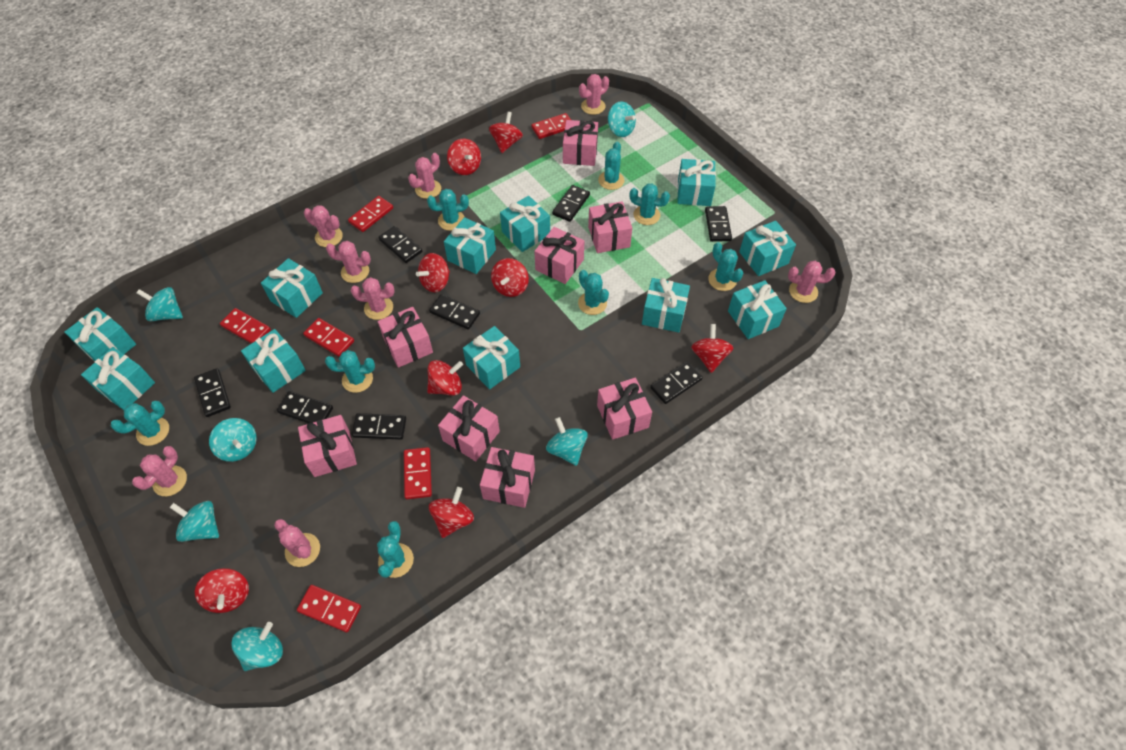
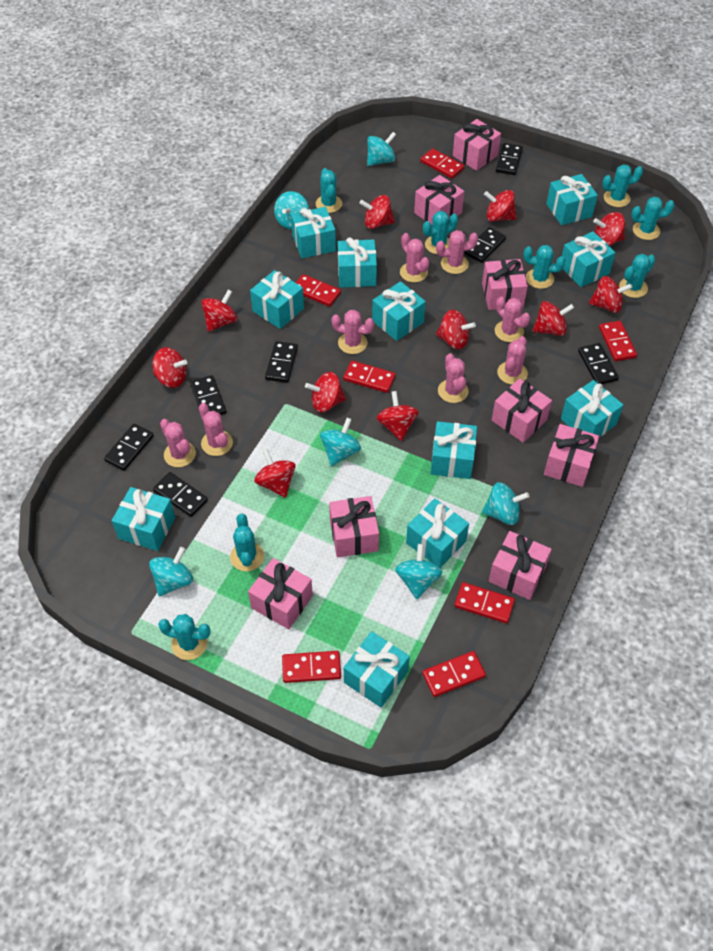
black domino: 8 -> 7
red domino: 6 -> 7
red spinning top: 8 -> 11

